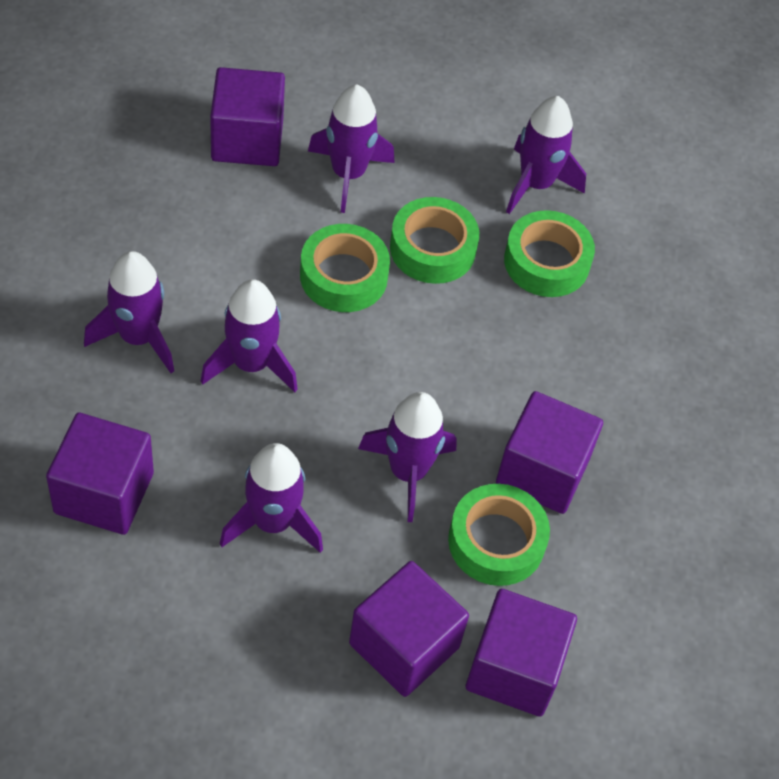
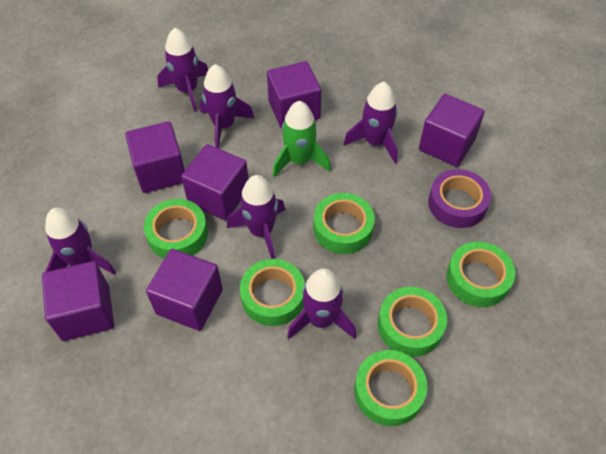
green rocket: 0 -> 1
green tape: 4 -> 6
purple cube: 5 -> 6
purple tape: 0 -> 1

